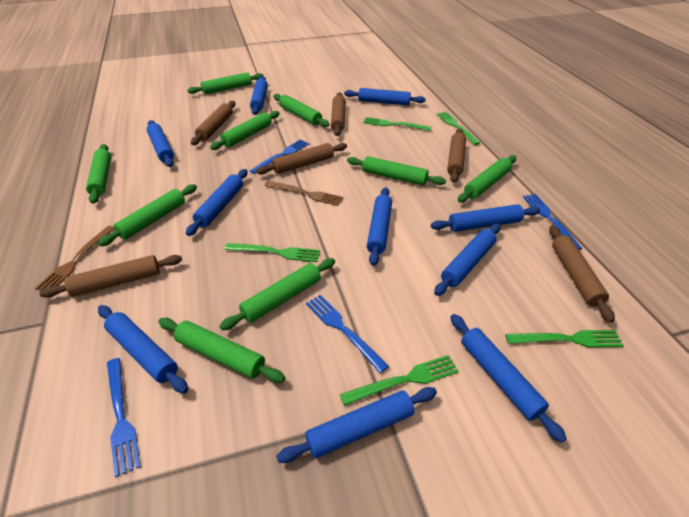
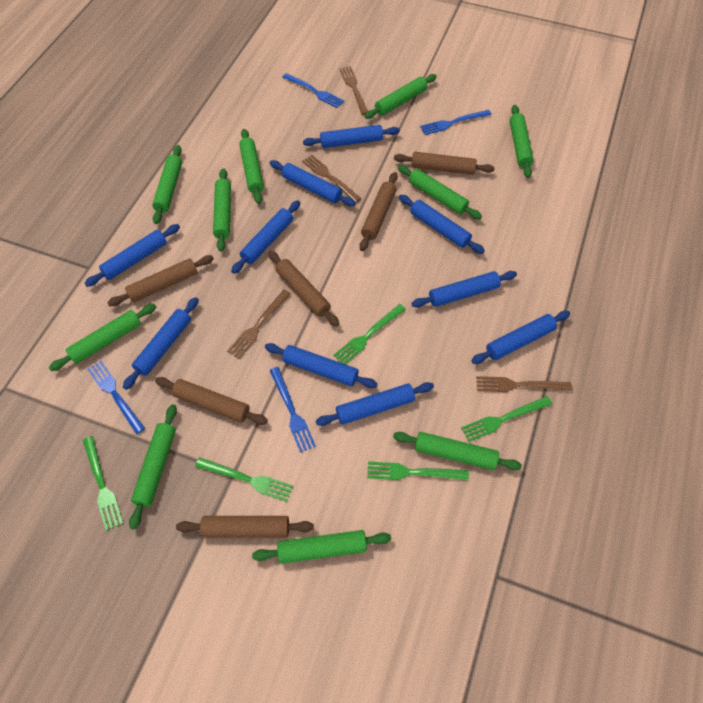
brown fork: 2 -> 4
green rolling pin: 9 -> 10

